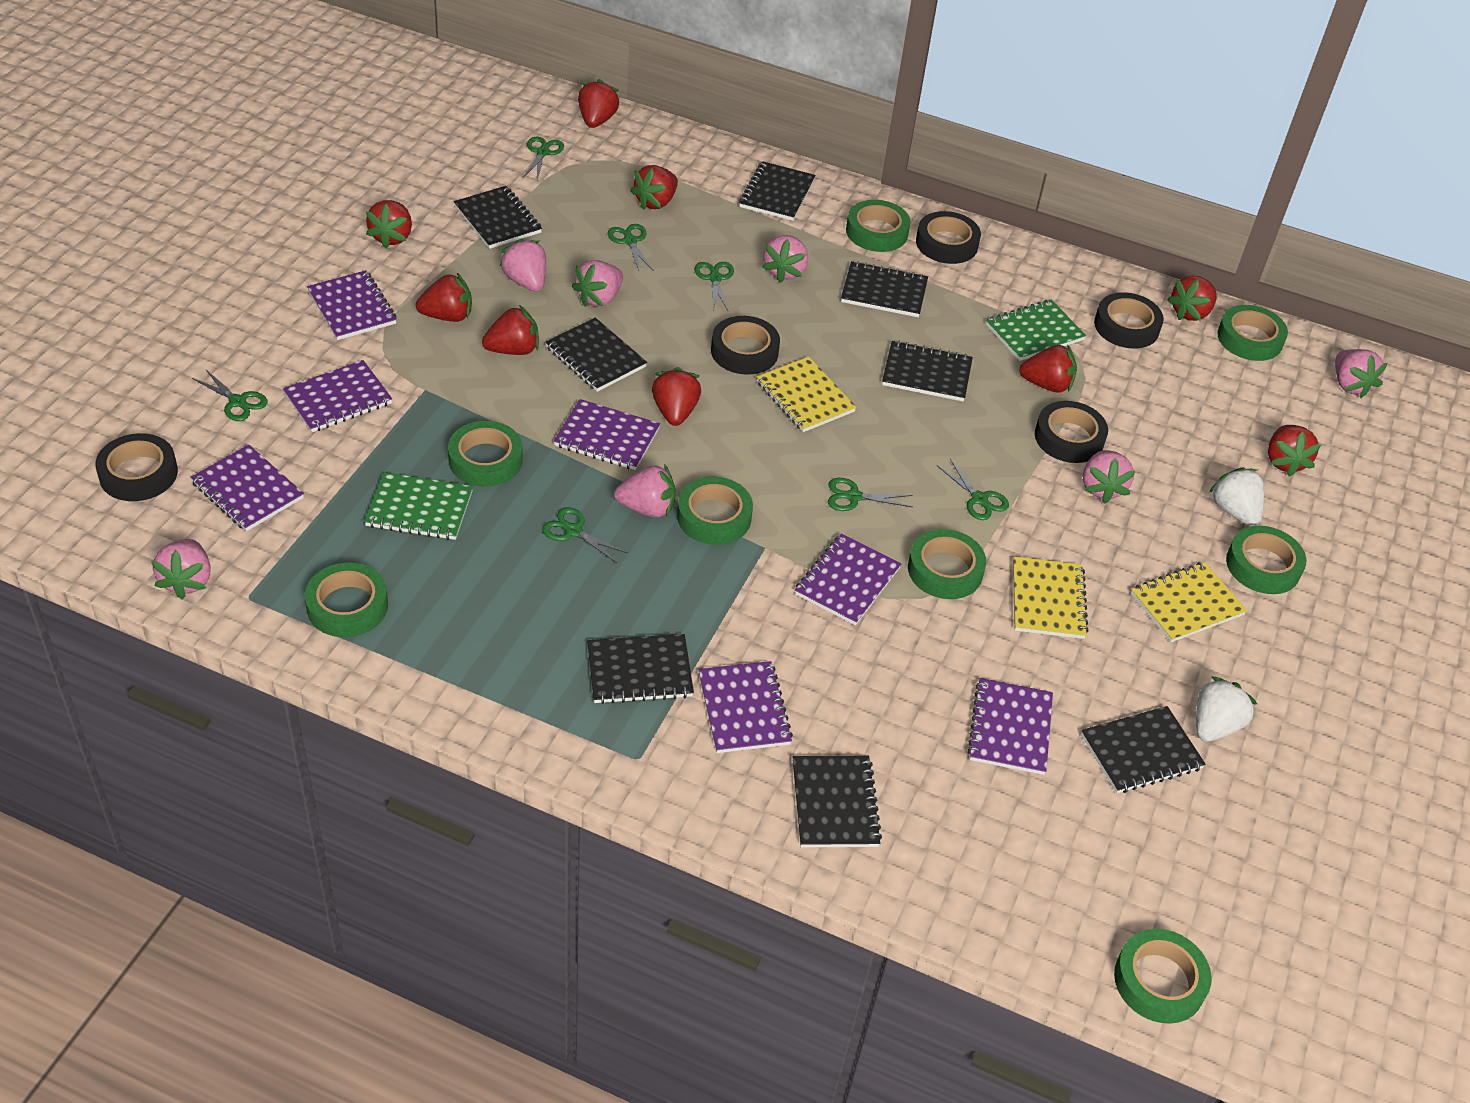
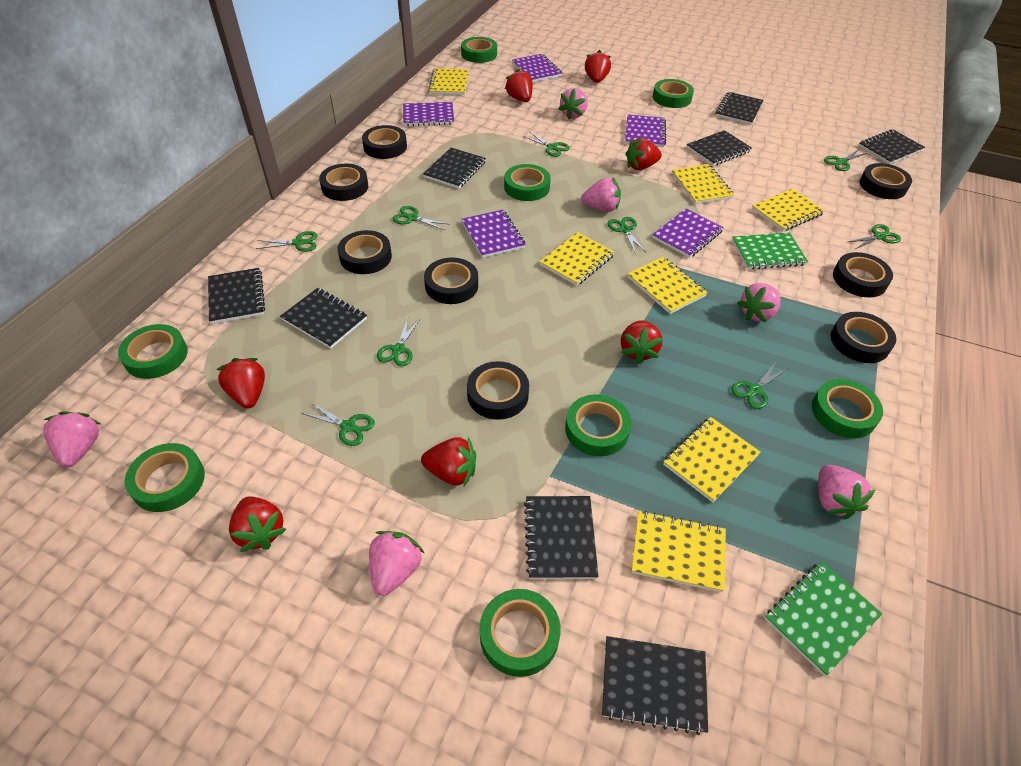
black tape: 5 -> 8
green scissors: 7 -> 9
pink strawberry: 7 -> 6
purple notebook: 7 -> 5
red strawberry: 9 -> 7
white strawberry: 2 -> 0
yellow notebook: 3 -> 7

